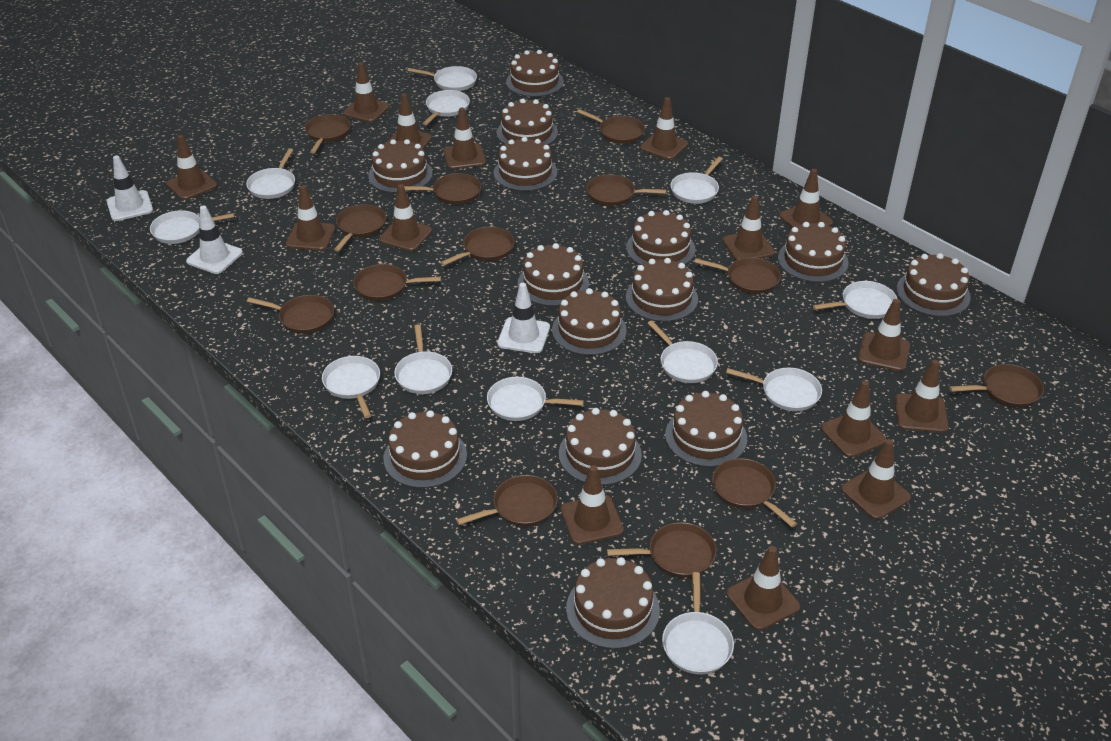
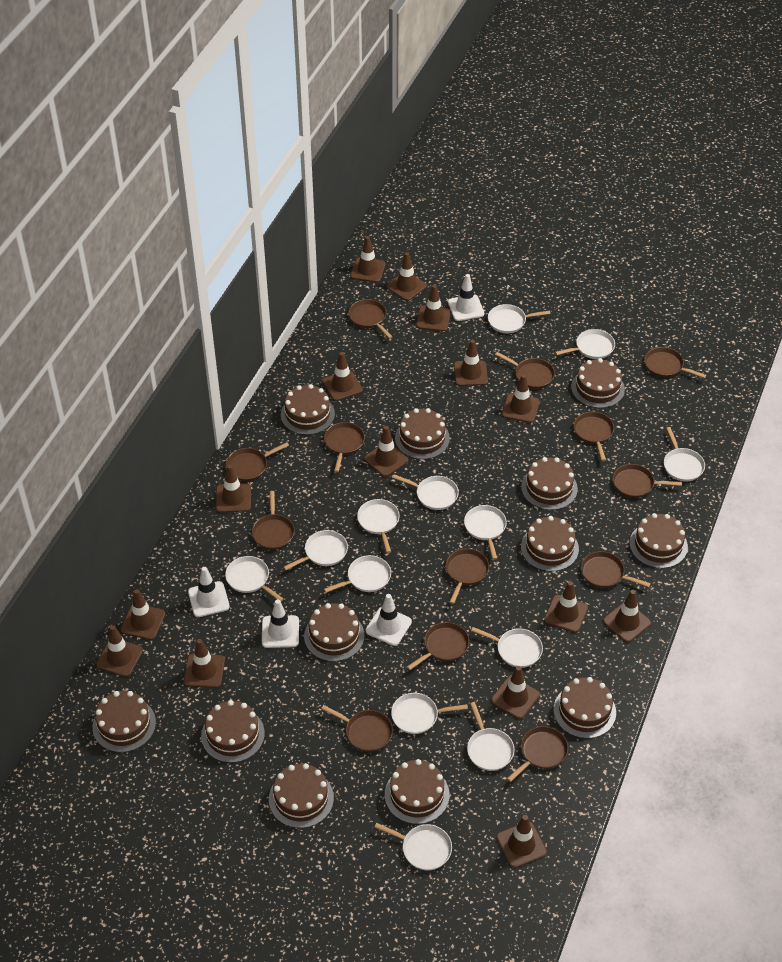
brown cake: 14 -> 12
white pan: 12 -> 13
white traffic cone: 3 -> 4

